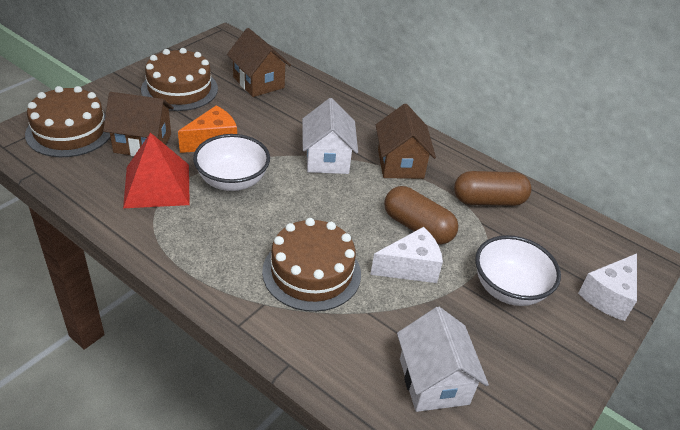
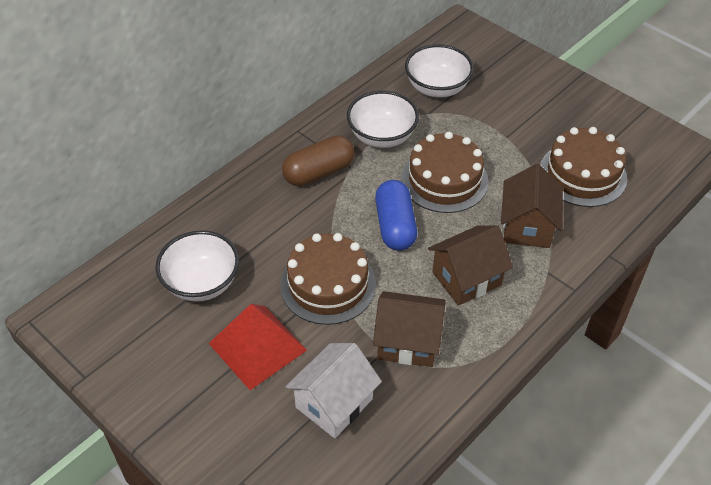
blue capsule: 0 -> 1
brown capsule: 2 -> 1
orange cheese: 1 -> 0
white bowl: 2 -> 3
white cheese: 2 -> 0
white house: 2 -> 1

